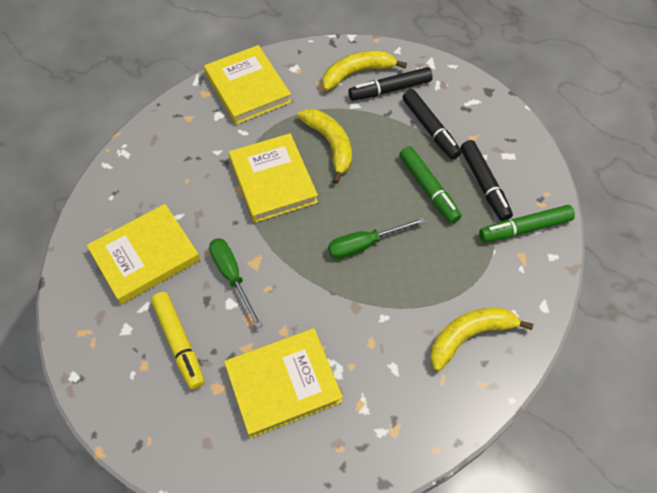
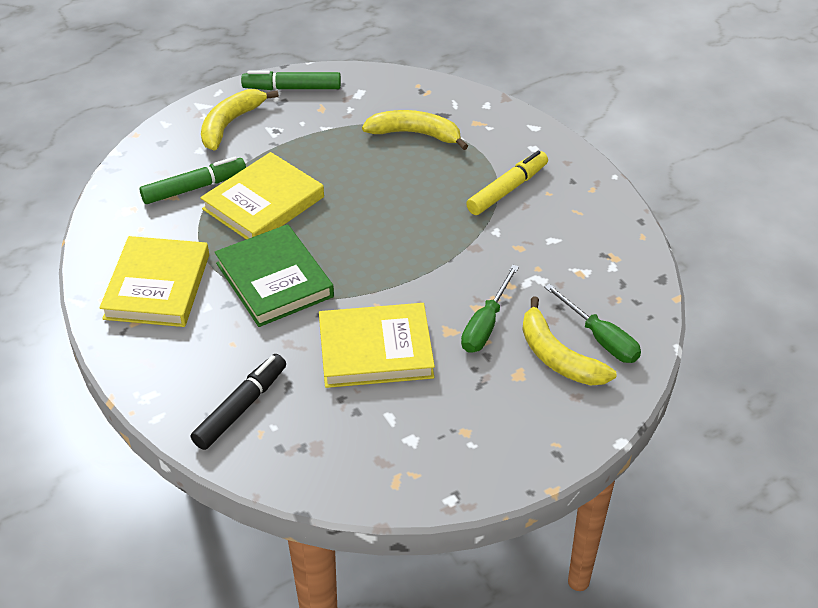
black marker: 3 -> 1
green book: 0 -> 1
yellow book: 4 -> 3

